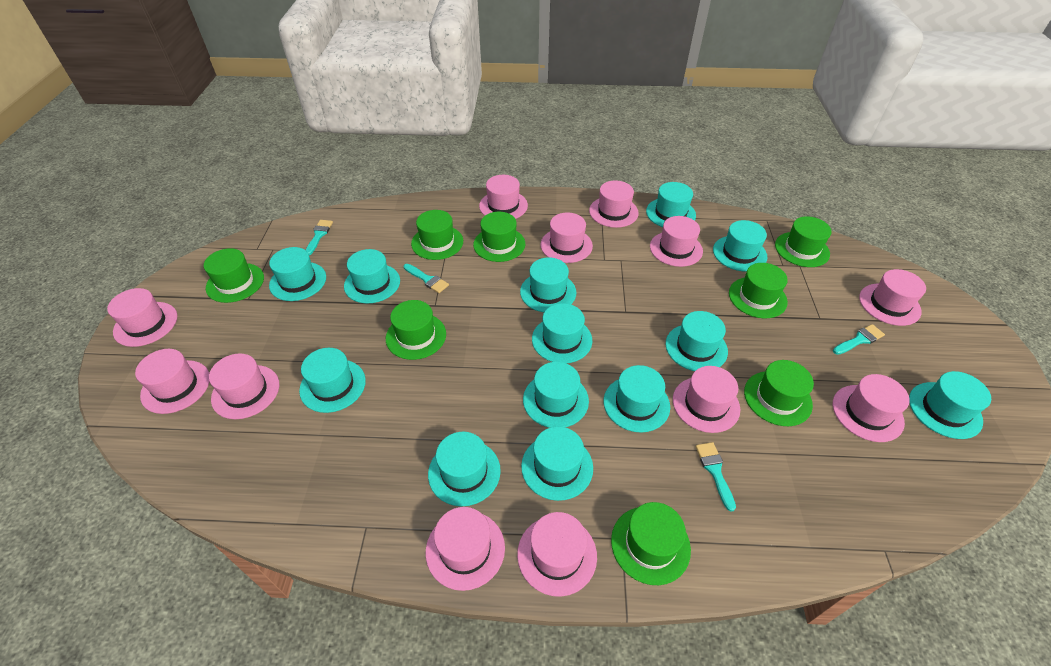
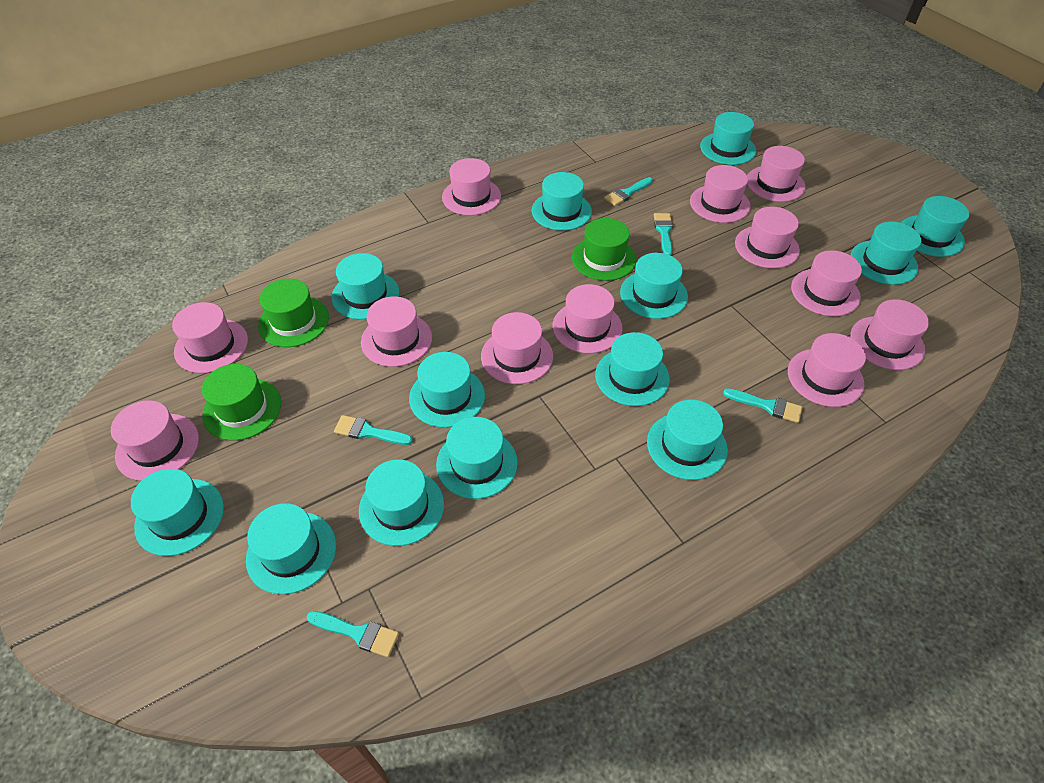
green hat: 8 -> 3
turquoise brush: 4 -> 5

